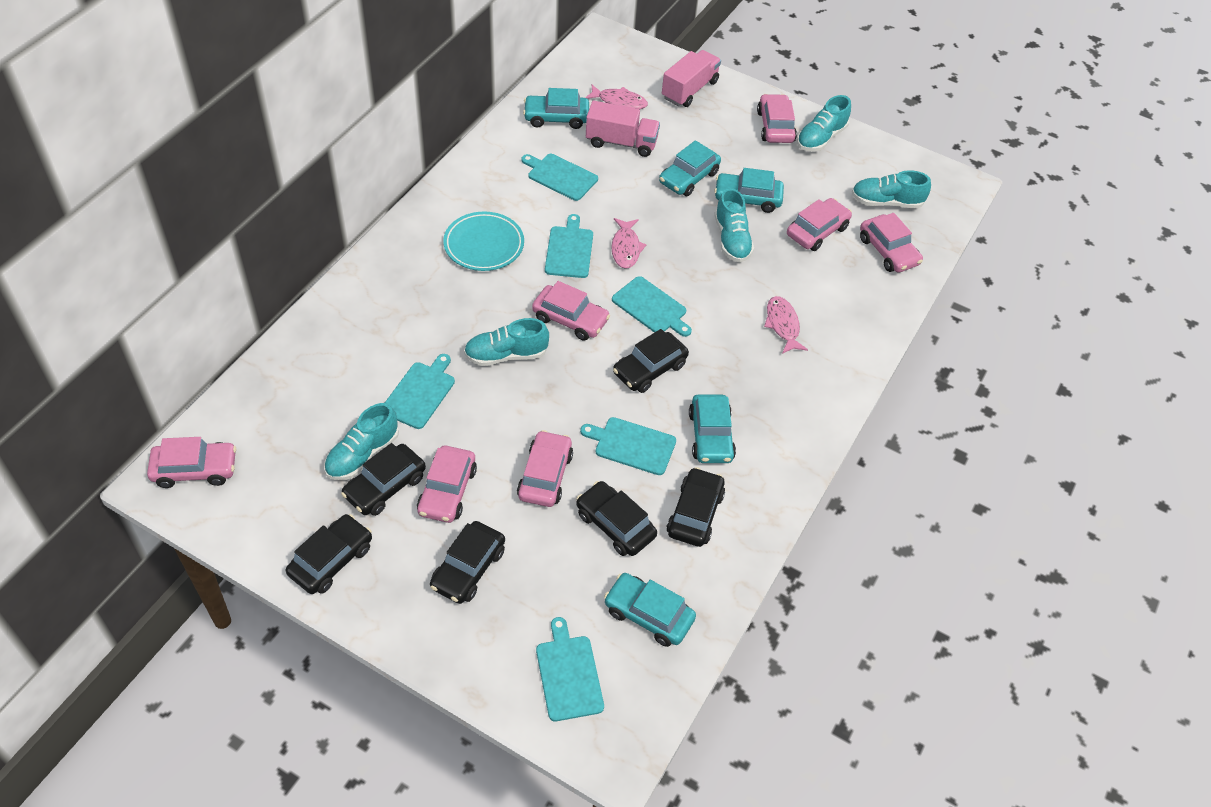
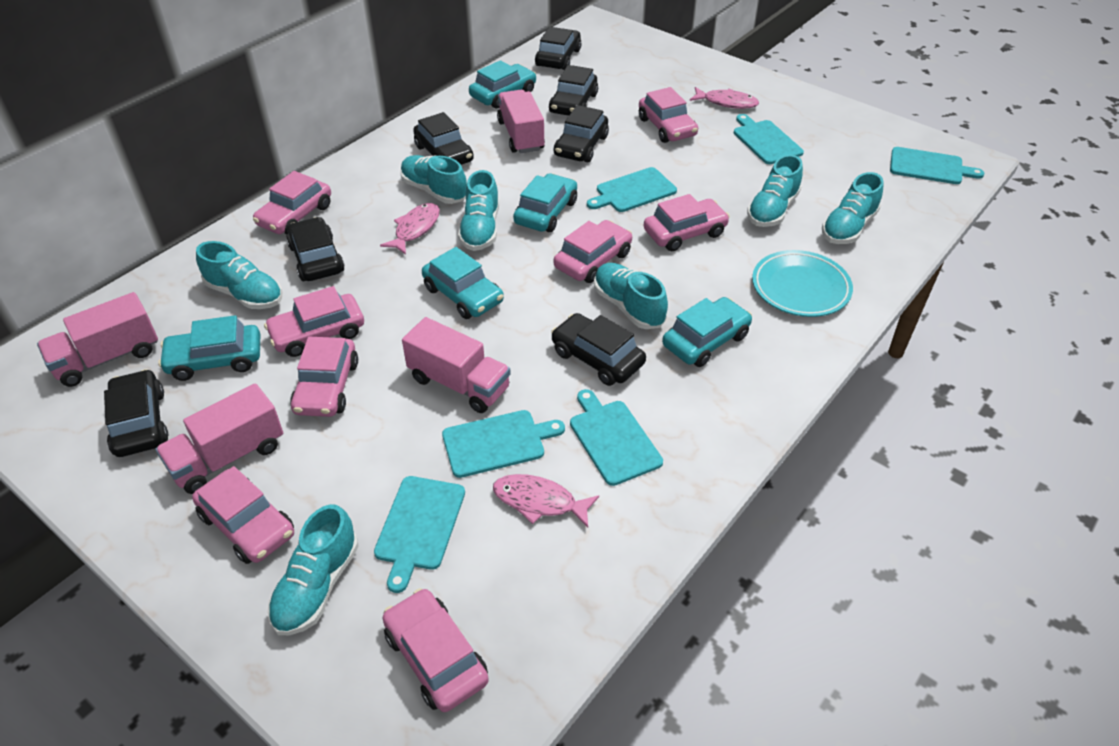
black car: 6 -> 7
pink car: 7 -> 8
pink truck: 2 -> 4
turquoise shoe: 5 -> 7

